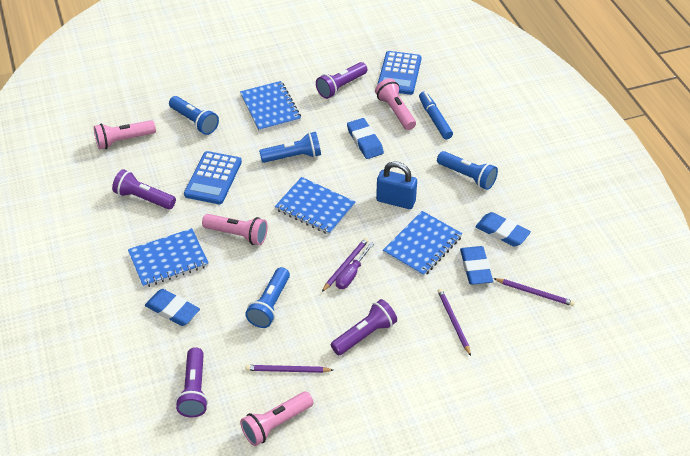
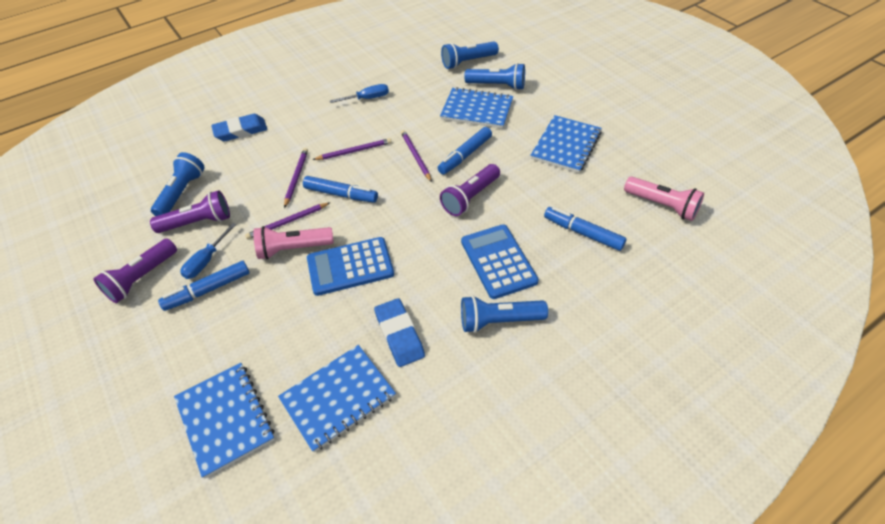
blue eraser: 4 -> 2
blue marker: 1 -> 4
blue padlock: 1 -> 0
blue screwdriver: 0 -> 2
pink flashlight: 4 -> 2
purple flashlight: 4 -> 3
purple screwdriver: 1 -> 0

